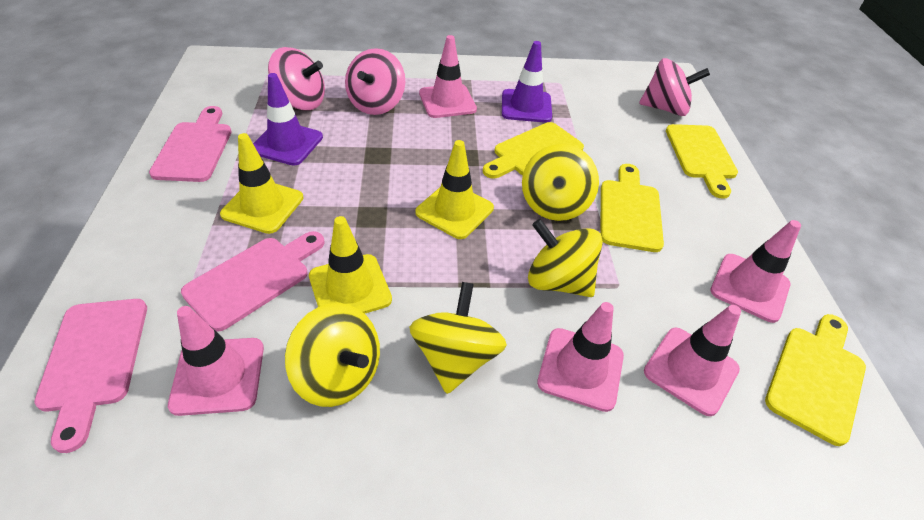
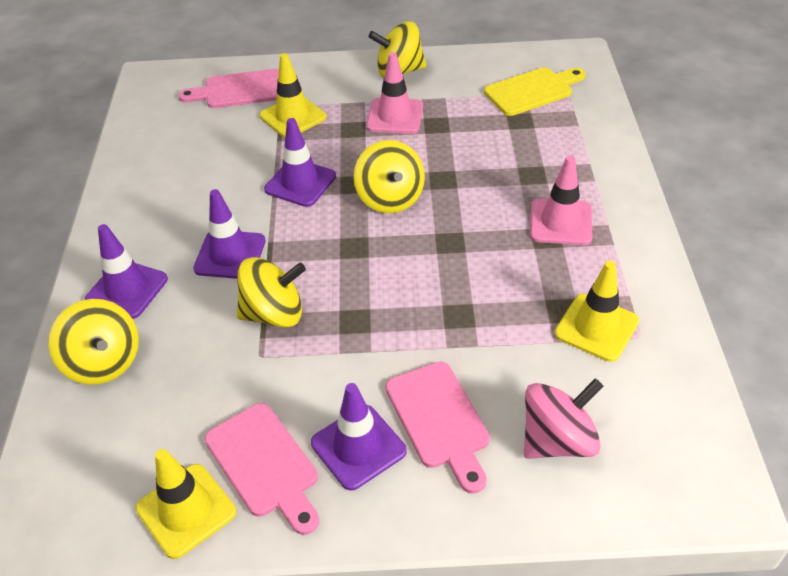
pink spinning top: 3 -> 1
pink traffic cone: 5 -> 2
purple traffic cone: 2 -> 4
yellow cutting board: 4 -> 1

